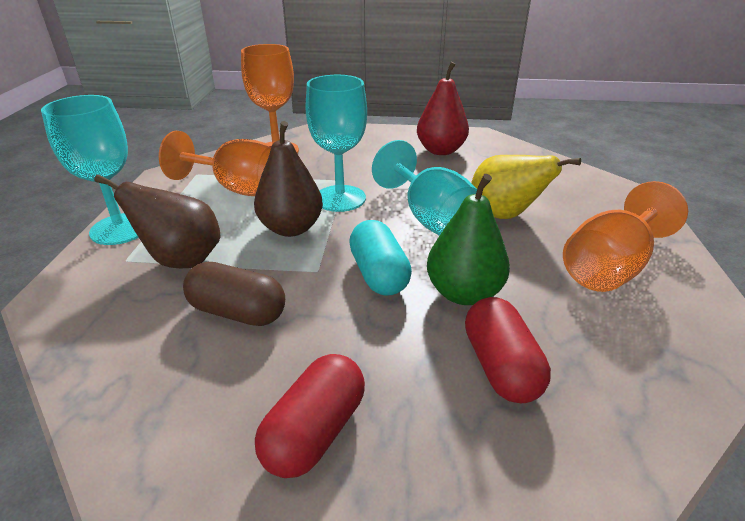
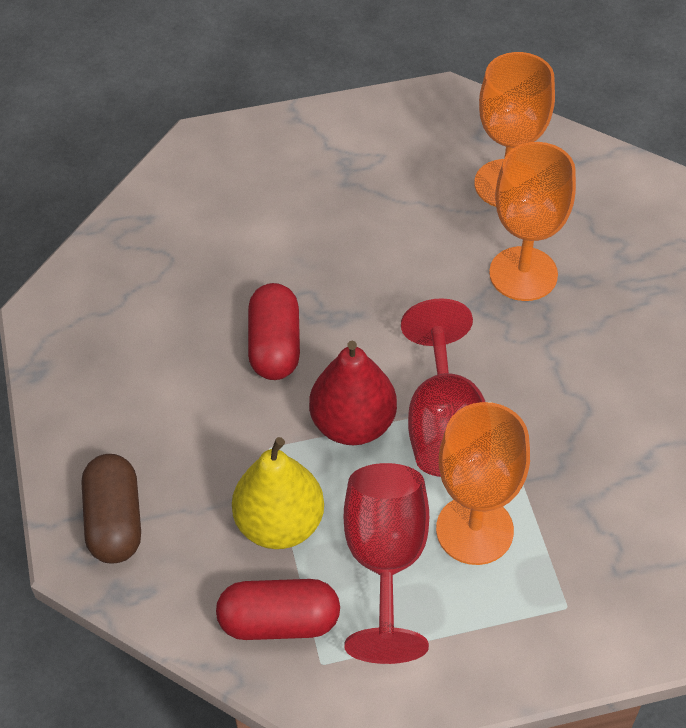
brown pear: 2 -> 0
green pear: 1 -> 0
red goblet: 0 -> 2
turquoise capsule: 1 -> 0
turquoise goblet: 3 -> 0

